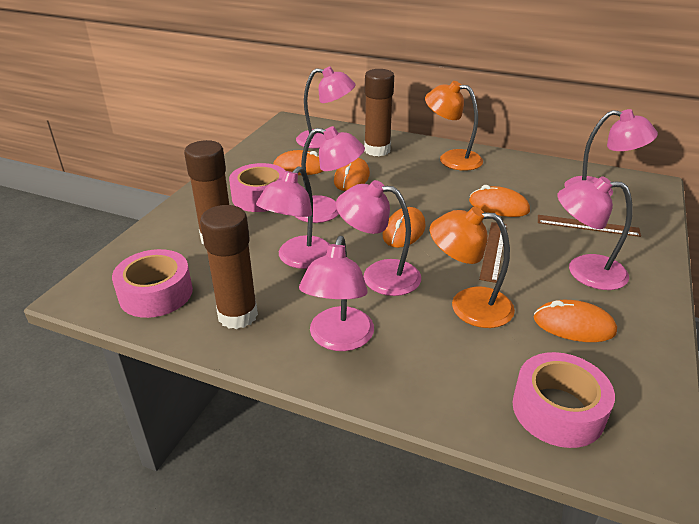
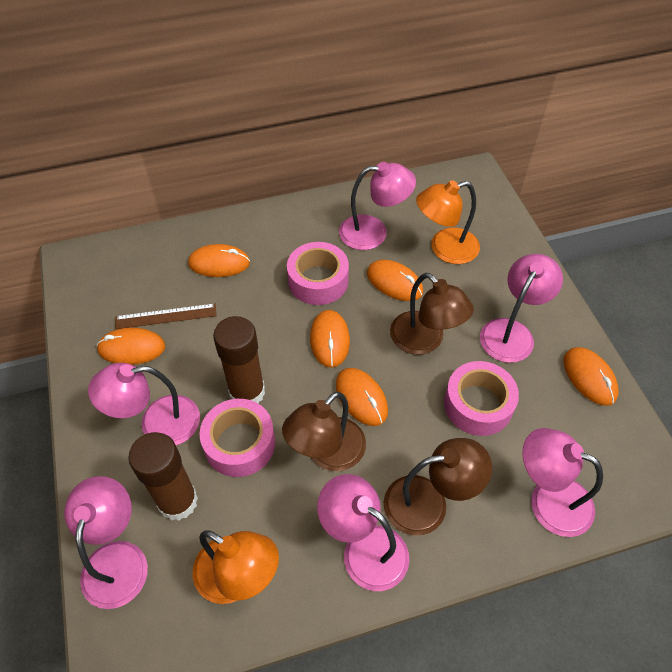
brown glue stick: 3 -> 2
brown lamp: 0 -> 3
brown ruler: 2 -> 1
orange mouse: 5 -> 6
pink lamp: 7 -> 6

